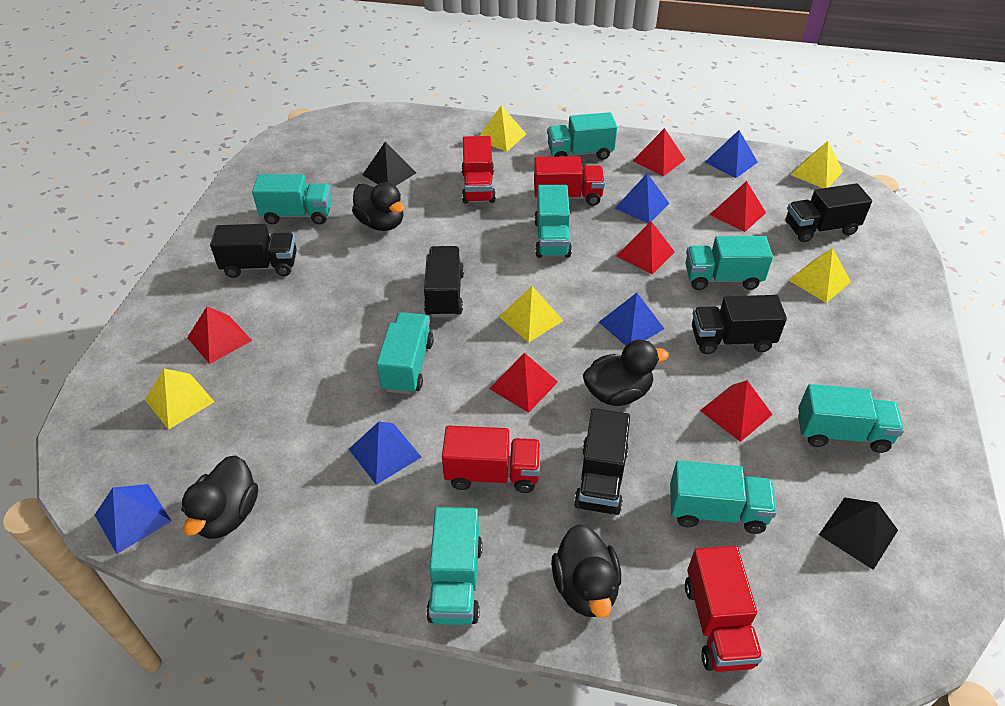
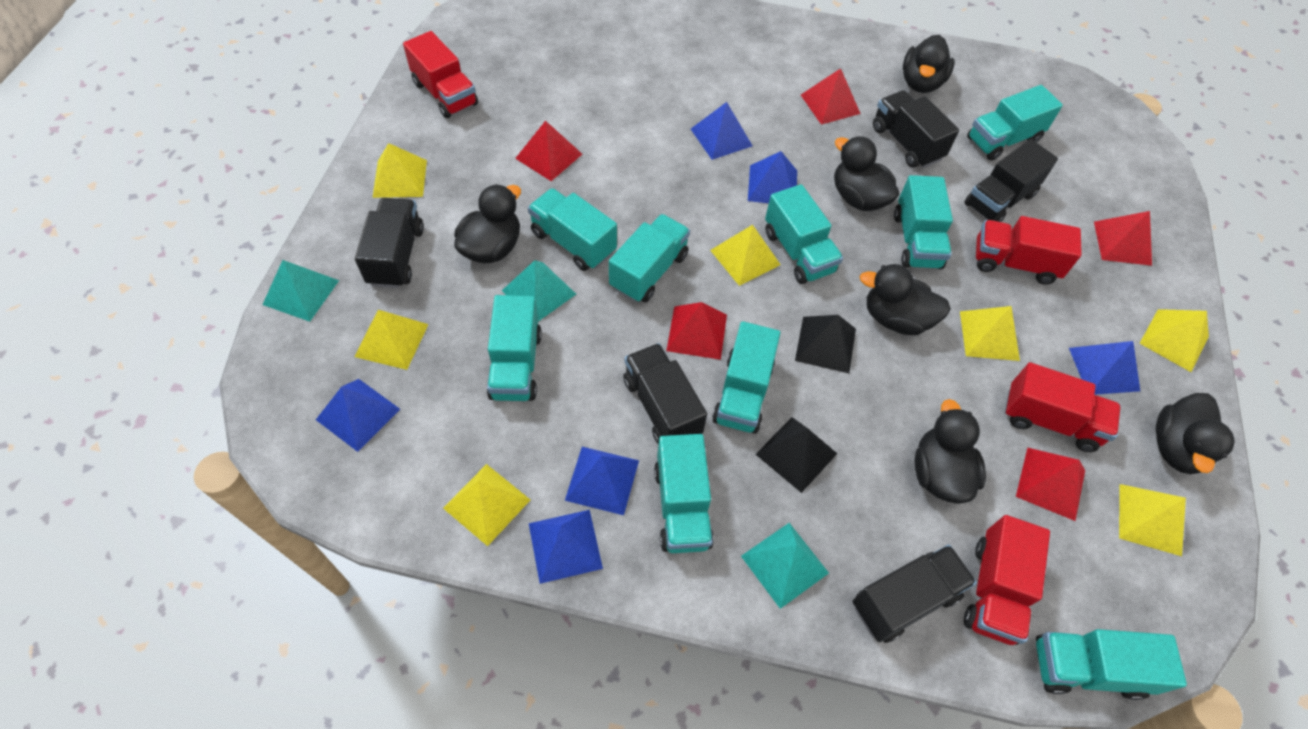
black duck: 4 -> 6
blue pyramid: 5 -> 6
red pyramid: 6 -> 5
turquoise pyramid: 0 -> 3
turquoise truck: 8 -> 9
yellow pyramid: 5 -> 7

